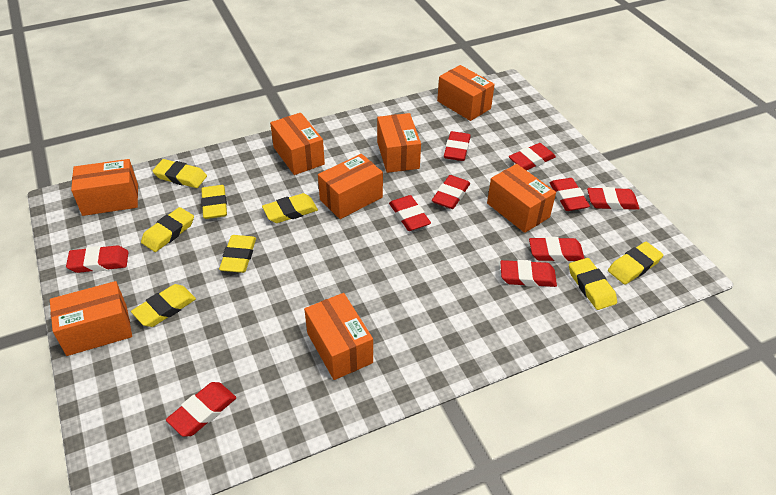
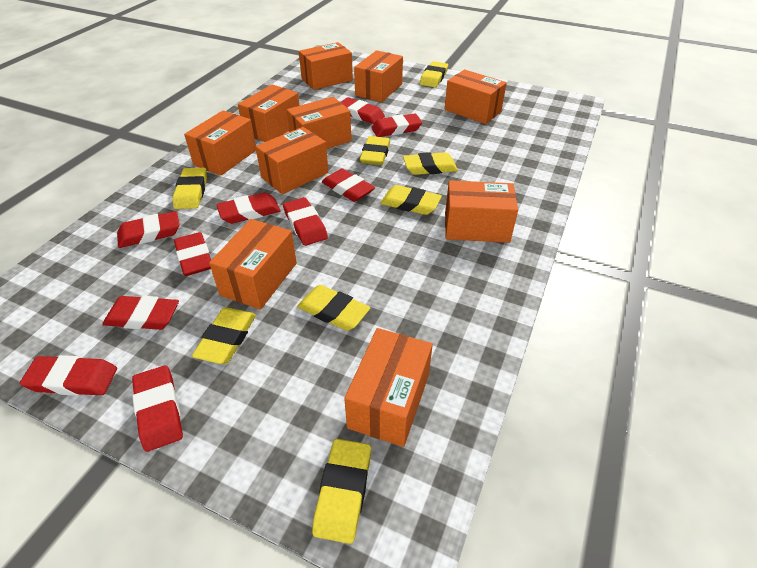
orange box: 8 -> 10

